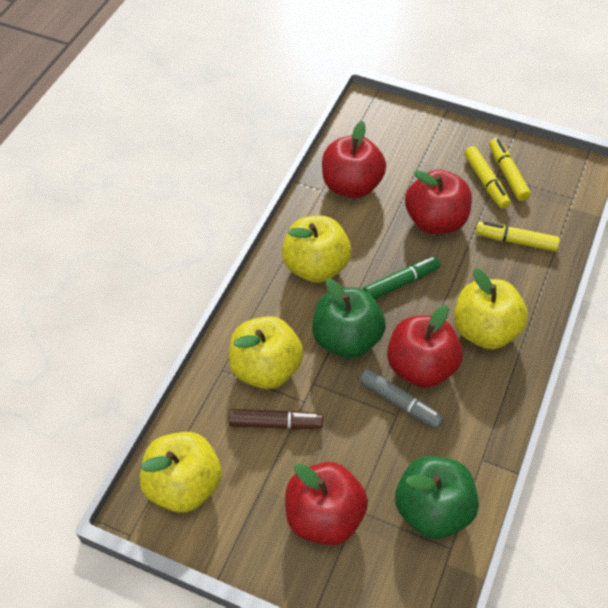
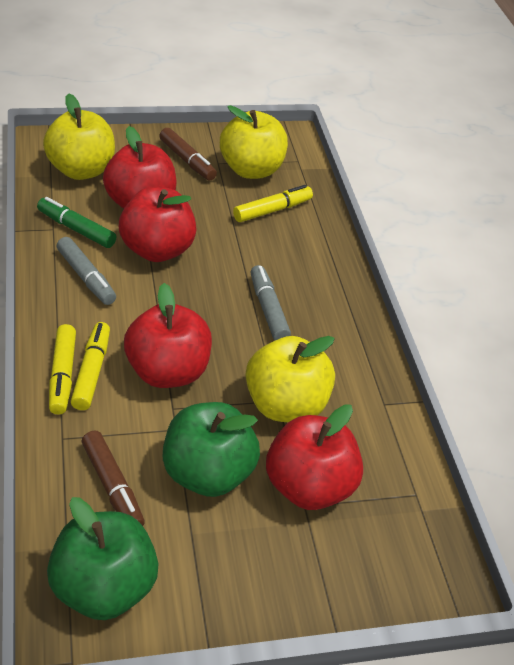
brown marker: 1 -> 2
grey marker: 1 -> 2
yellow apple: 4 -> 3

